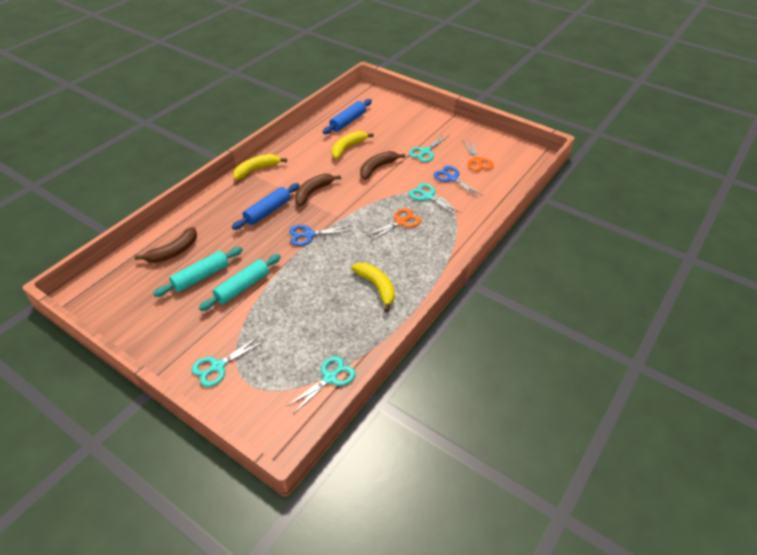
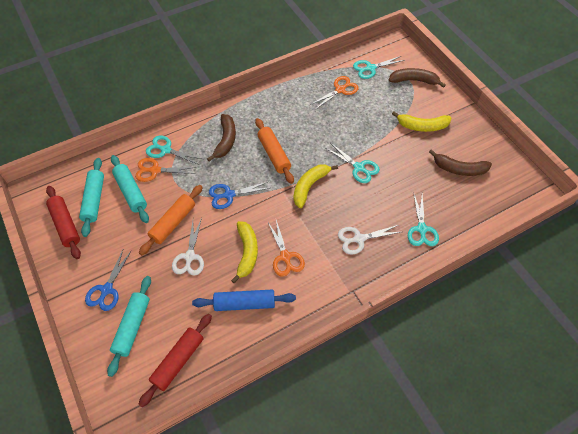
blue rolling pin: 2 -> 1
orange rolling pin: 0 -> 2
orange scissors: 2 -> 3
red rolling pin: 0 -> 2
turquoise rolling pin: 2 -> 3
white scissors: 0 -> 2

